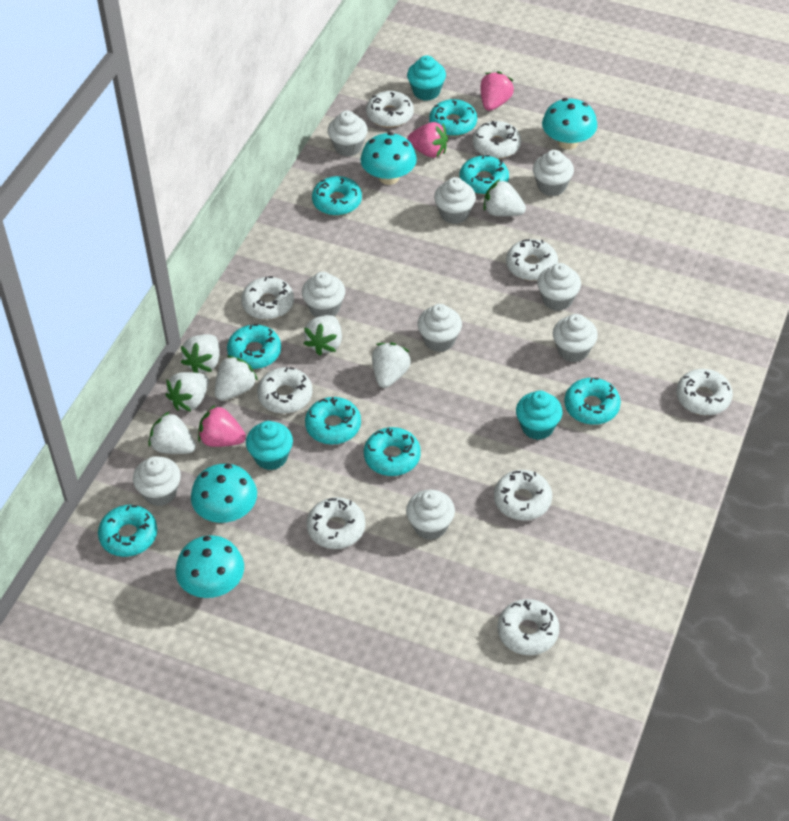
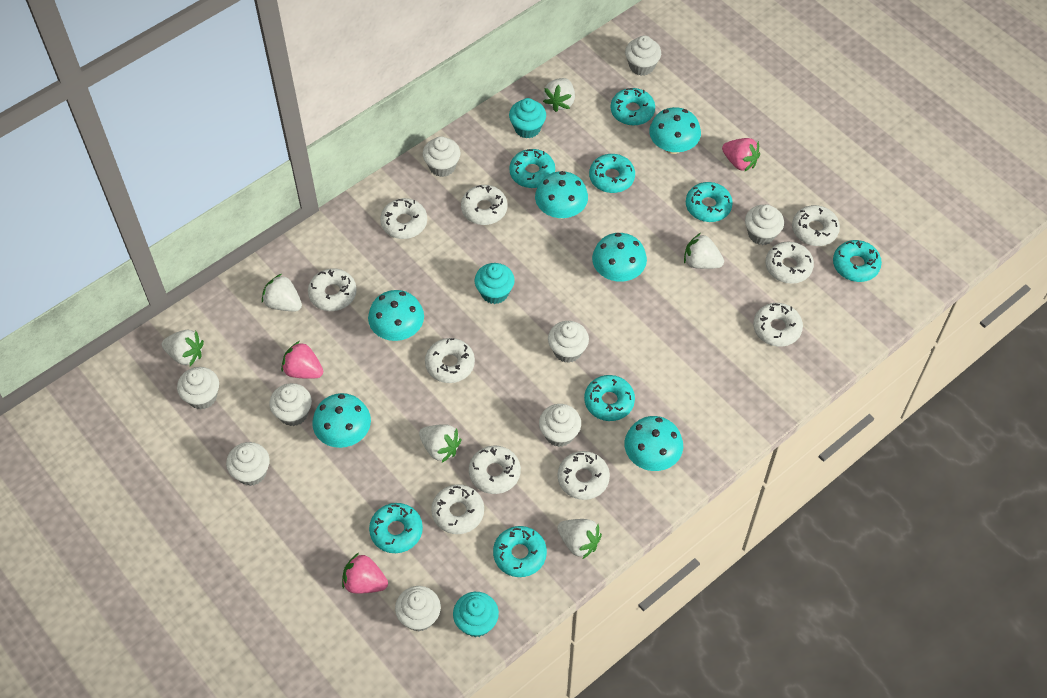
turquoise mushroom: 4 -> 6
white donut: 9 -> 10
white strawberry: 7 -> 6

